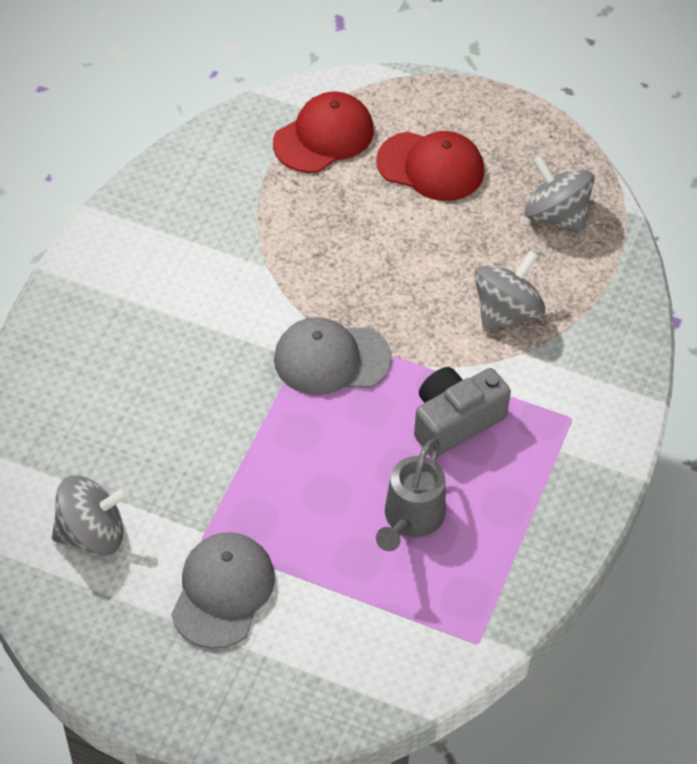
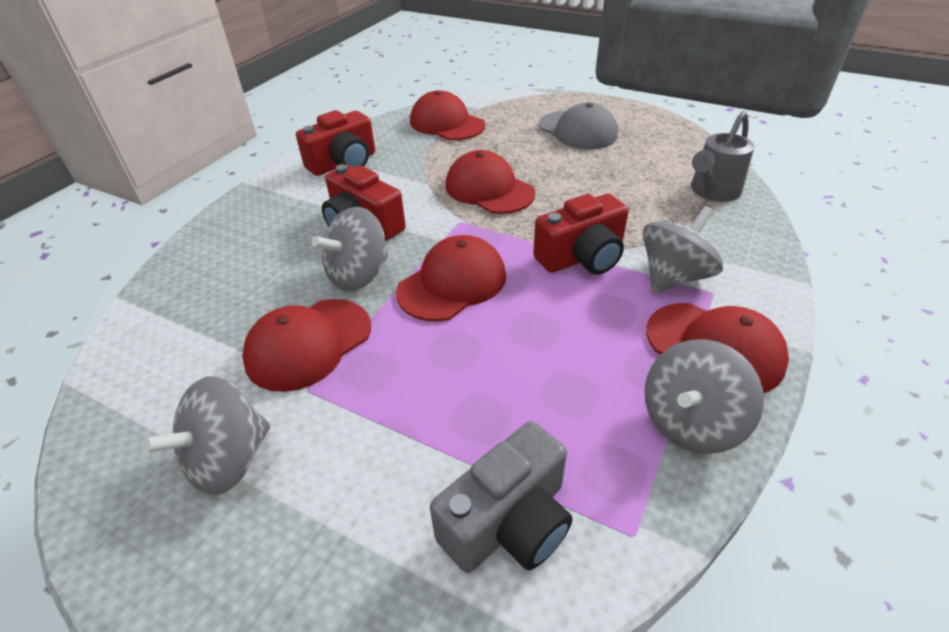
grey cap: 2 -> 1
grey spinning top: 3 -> 4
red camera: 0 -> 3
red cap: 2 -> 5

